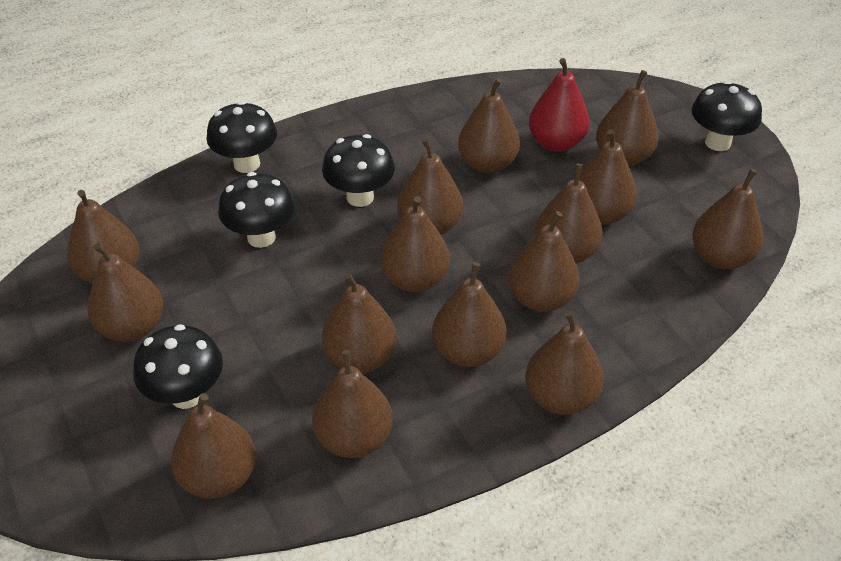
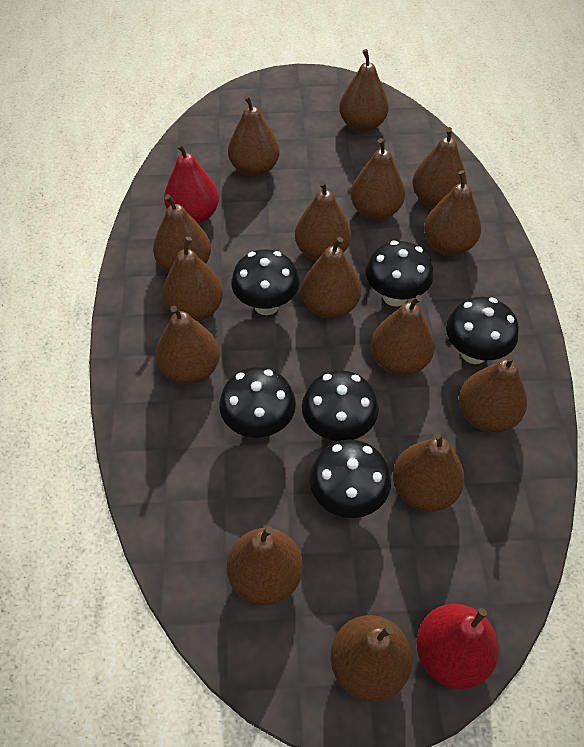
black mushroom: 5 -> 6
red pear: 1 -> 2

